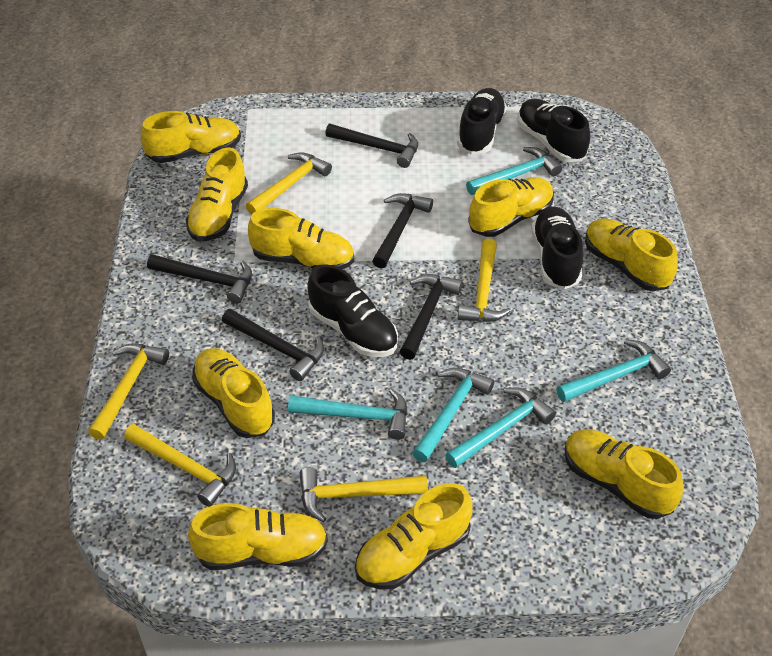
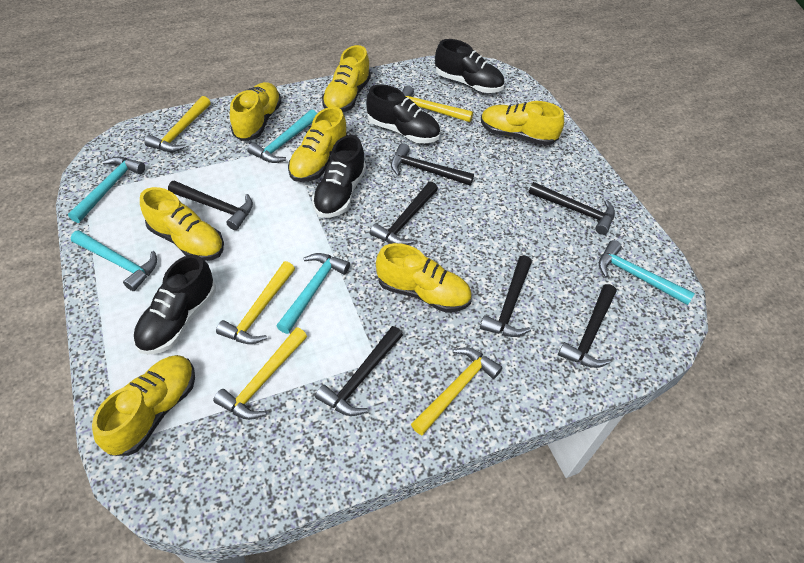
black hammer: 5 -> 7
yellow shoe: 9 -> 7

